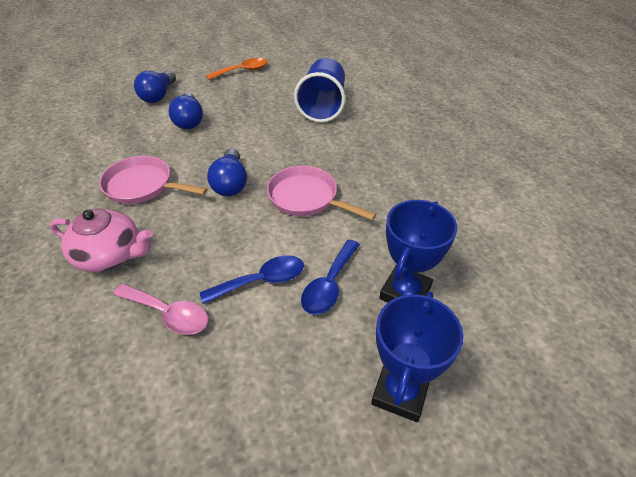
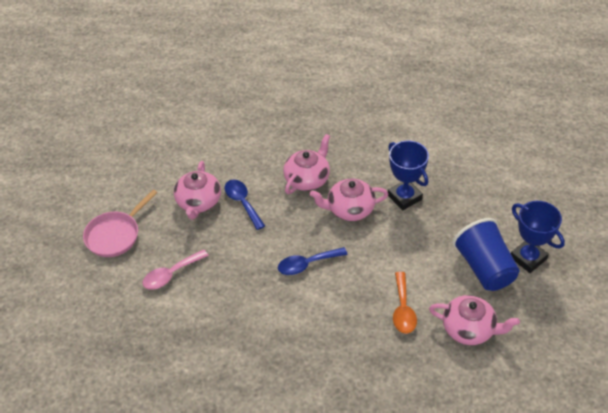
blue light bulb: 3 -> 0
pink pan: 2 -> 1
pink teapot: 1 -> 4

